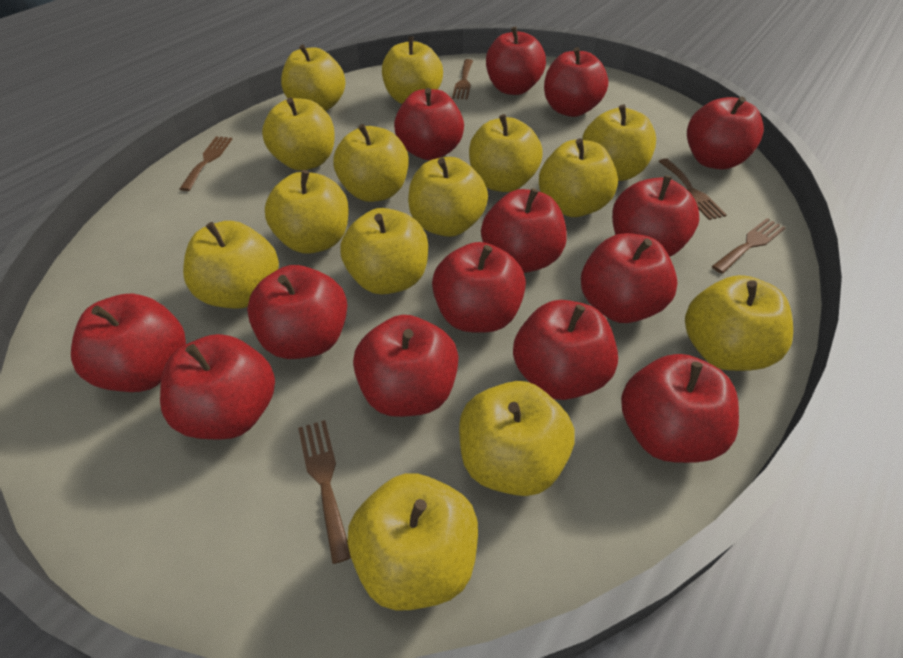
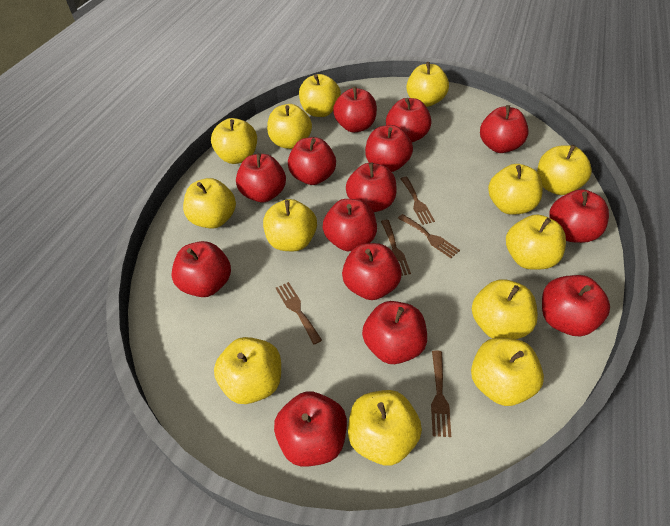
yellow apple: 14 -> 13

